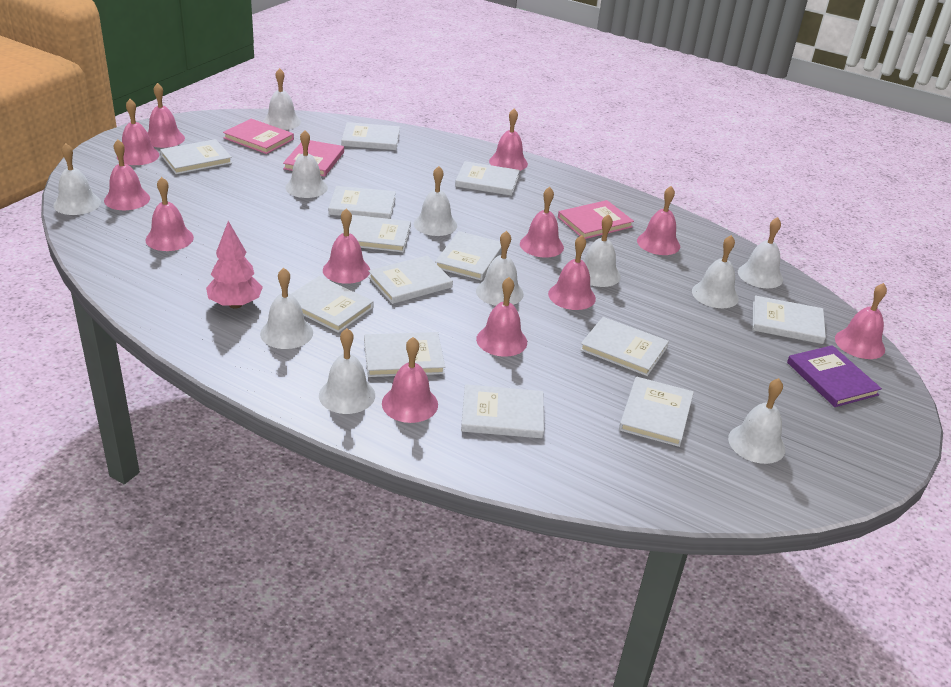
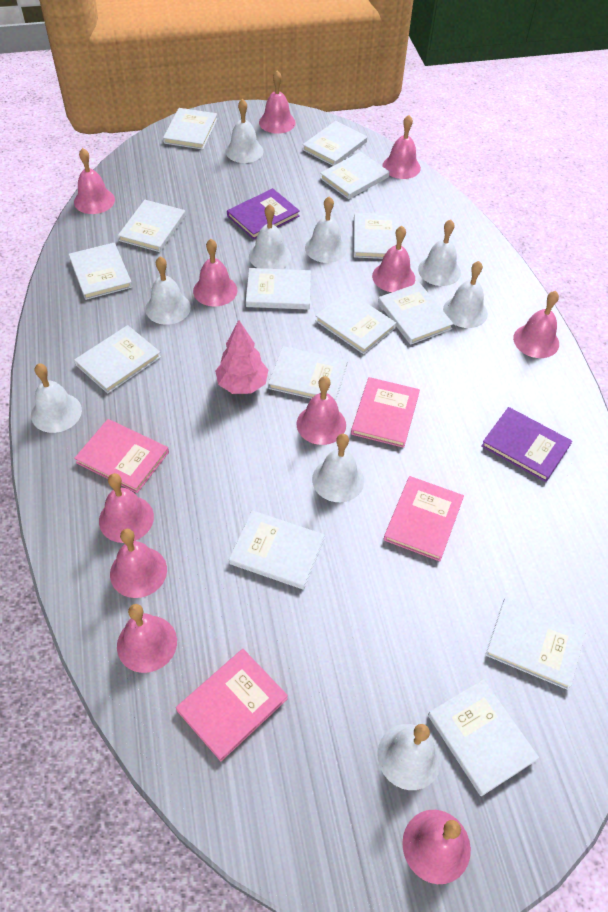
pink bell: 12 -> 11
pink book: 3 -> 4
purple book: 1 -> 2
white bell: 11 -> 9
white book: 13 -> 14

